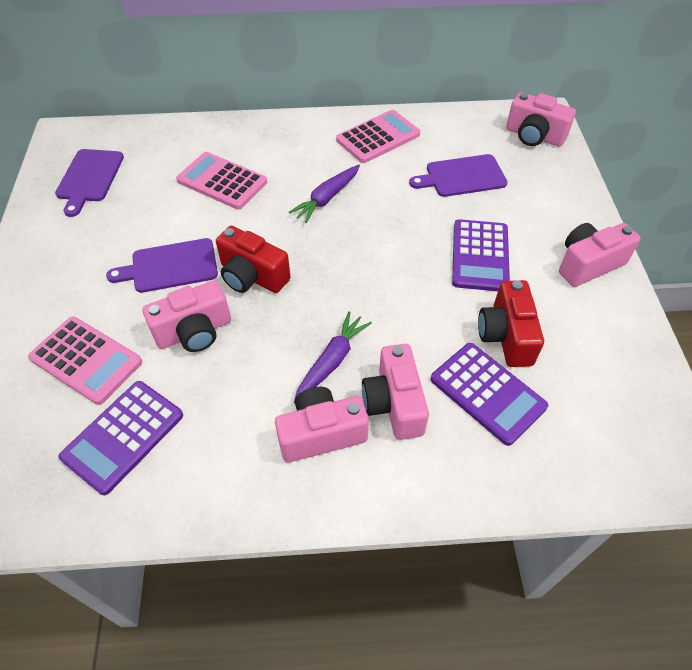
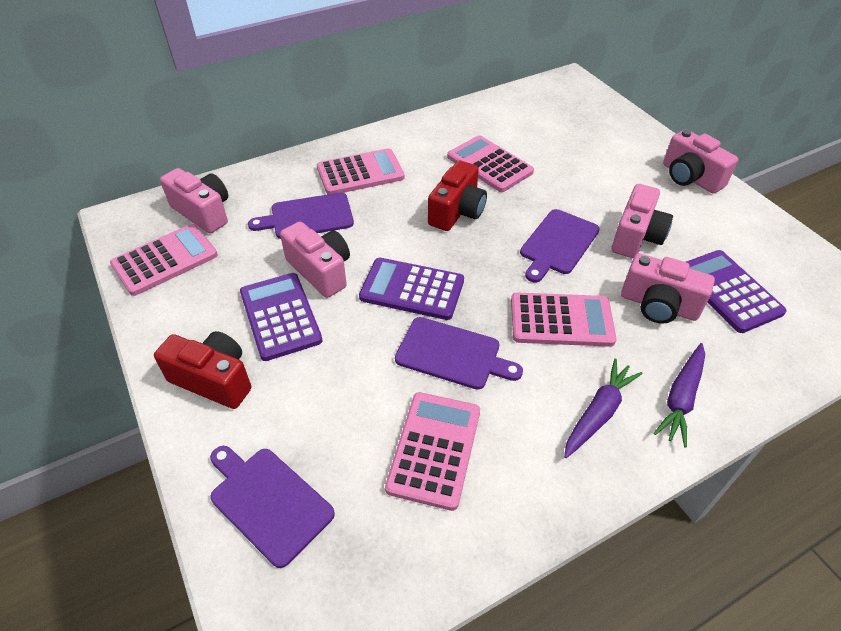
pink calculator: 3 -> 5
purple cutting board: 3 -> 4

